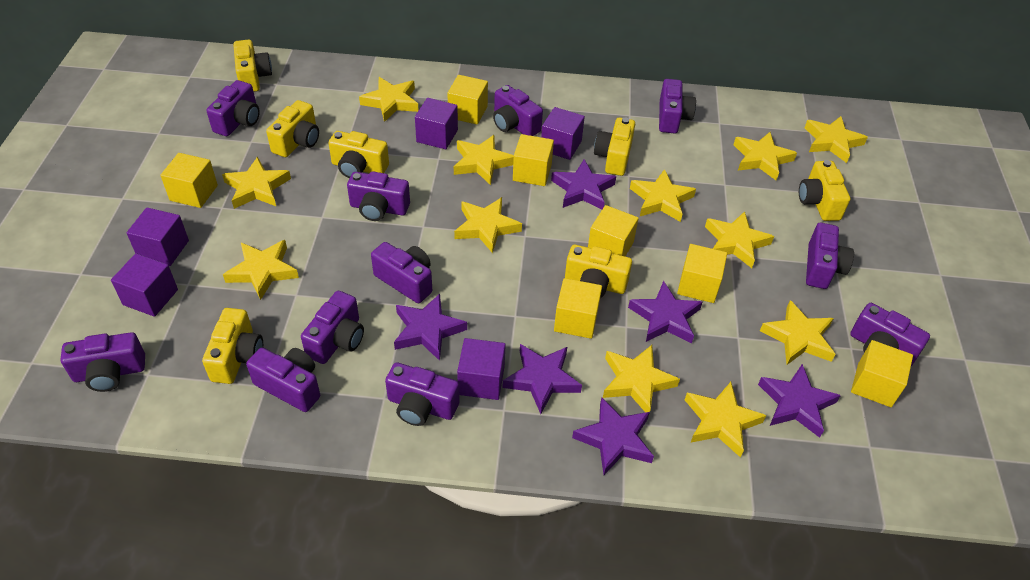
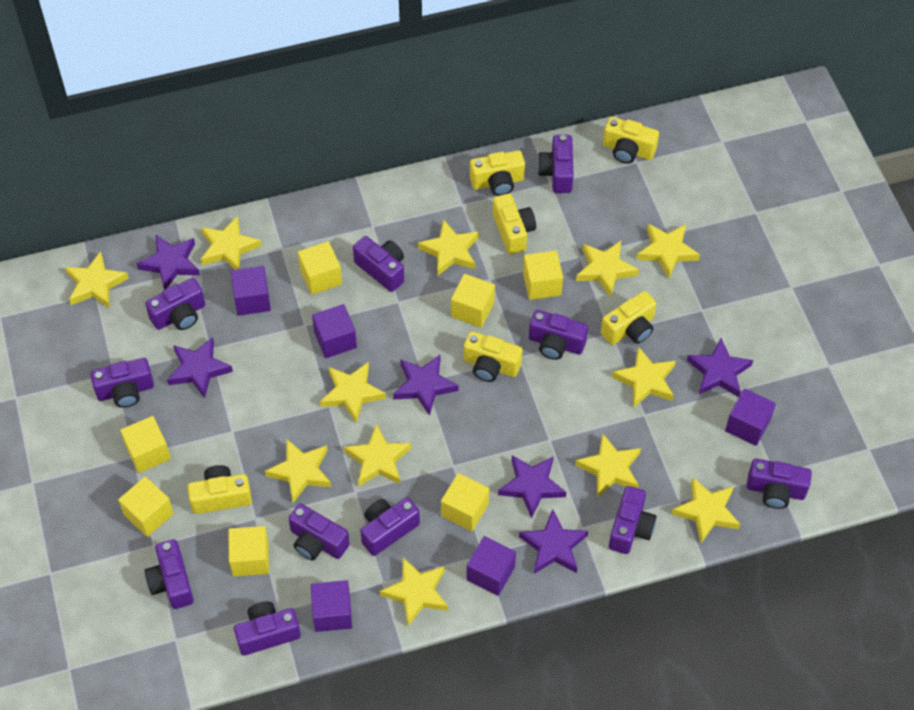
yellow camera: 7 -> 6

